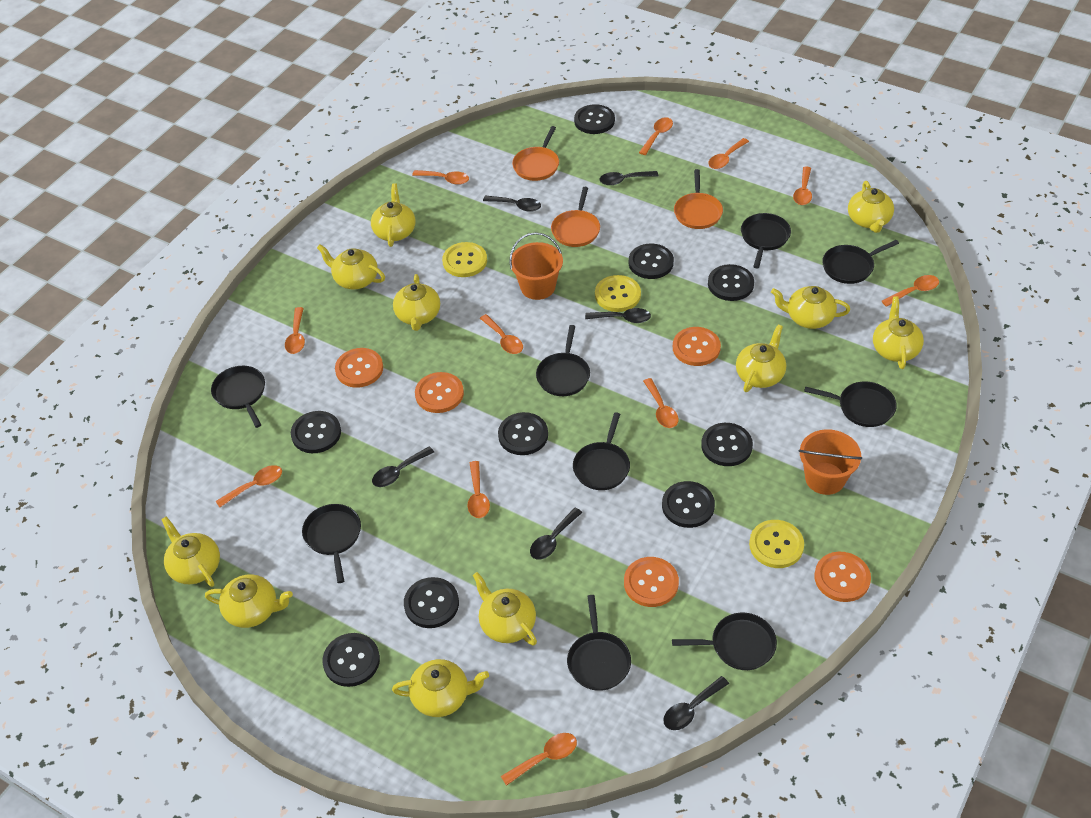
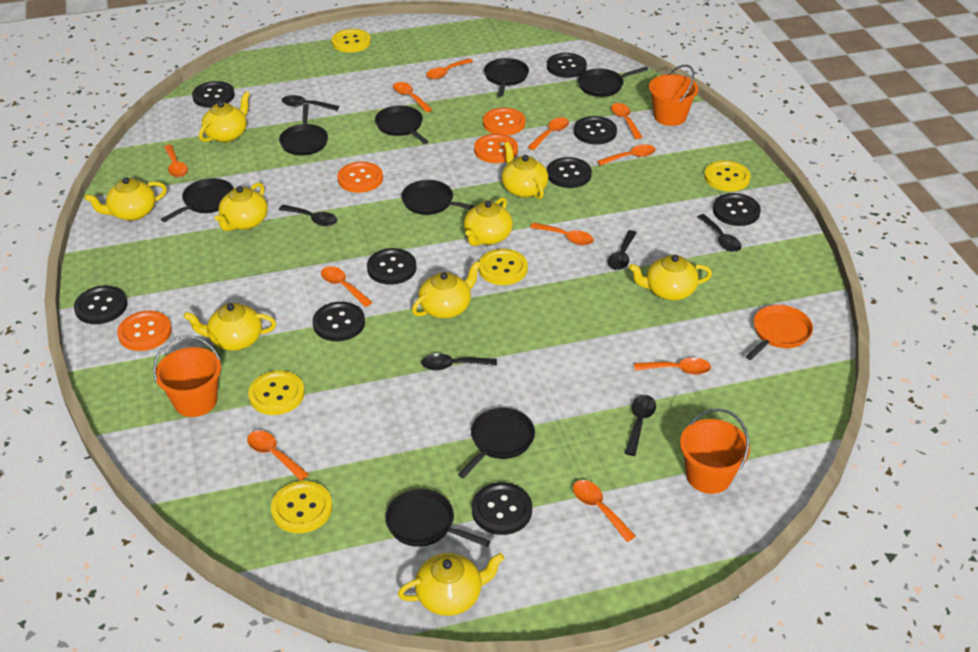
black pan: 9 -> 8
orange bucket: 2 -> 3
orange button: 5 -> 4
orange pan: 3 -> 1
yellow button: 3 -> 5
yellow teapot: 11 -> 9

